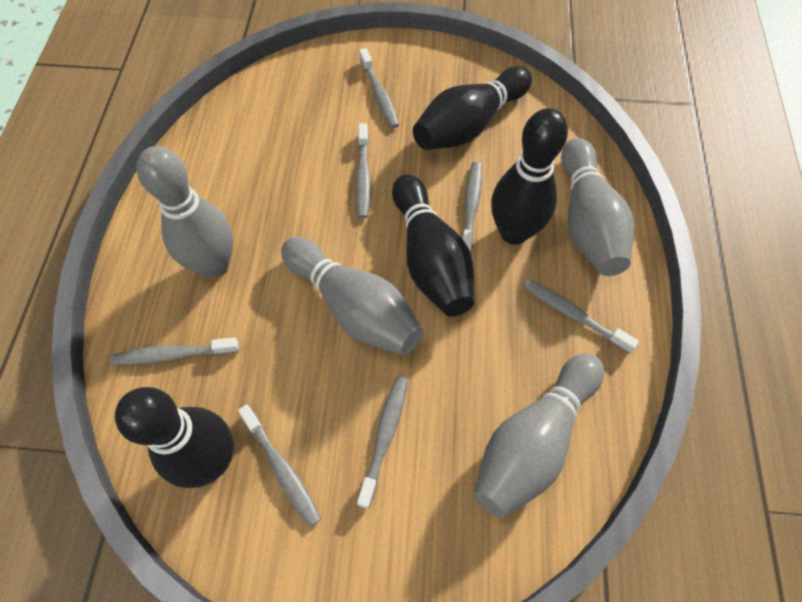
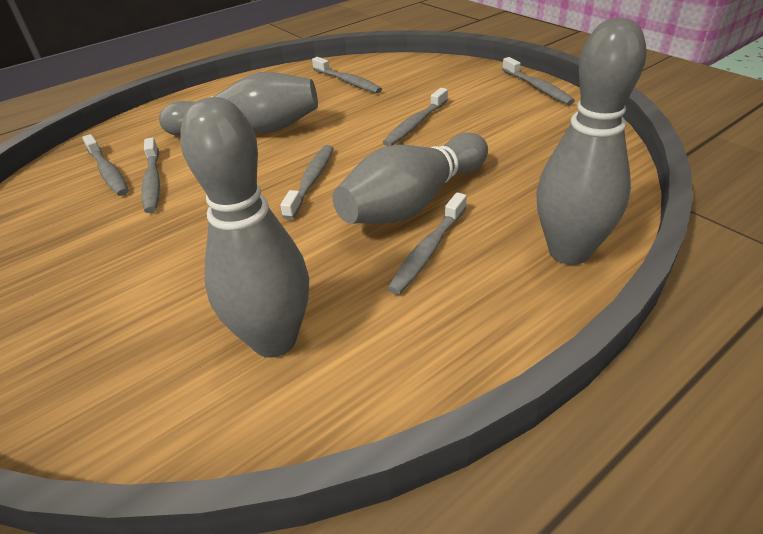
black bowling pin: 4 -> 0

